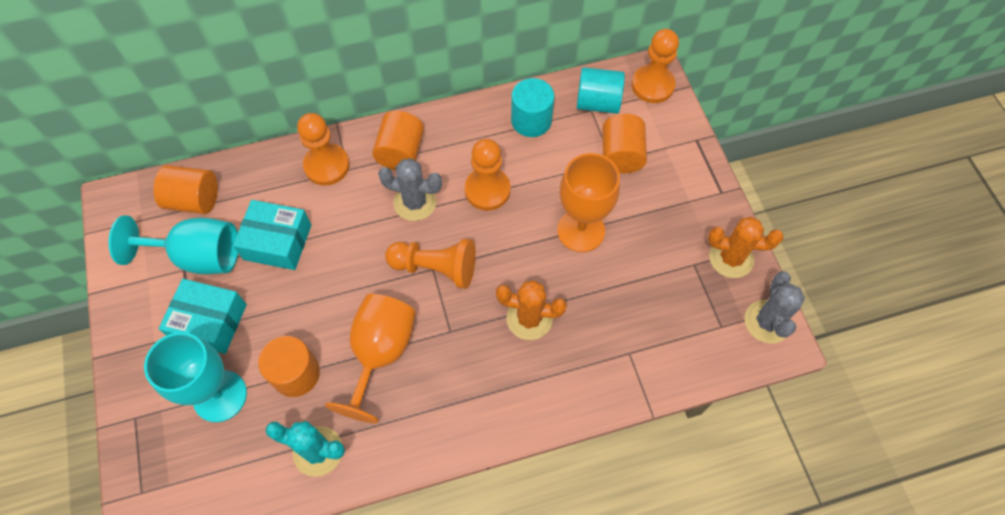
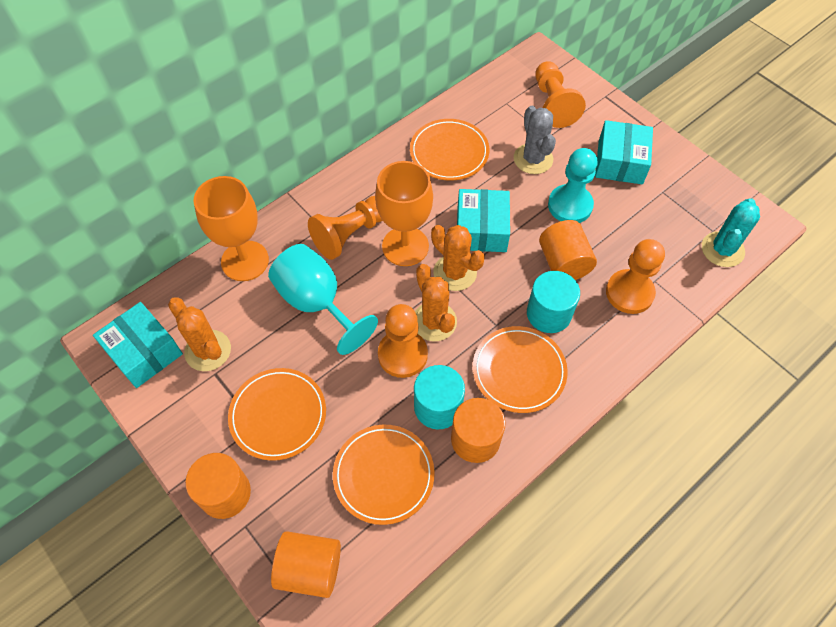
grey cactus: 2 -> 1
orange cactus: 2 -> 3
orange plate: 0 -> 4
turquoise box: 2 -> 3
turquoise goblet: 2 -> 1
turquoise pawn: 0 -> 1

